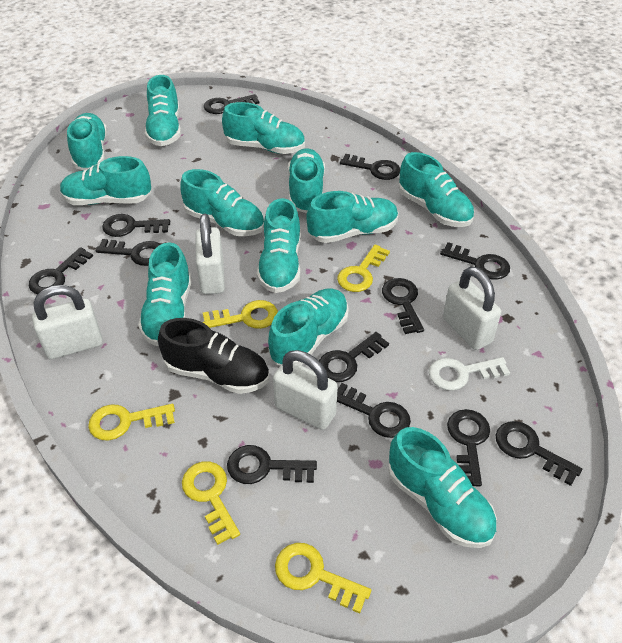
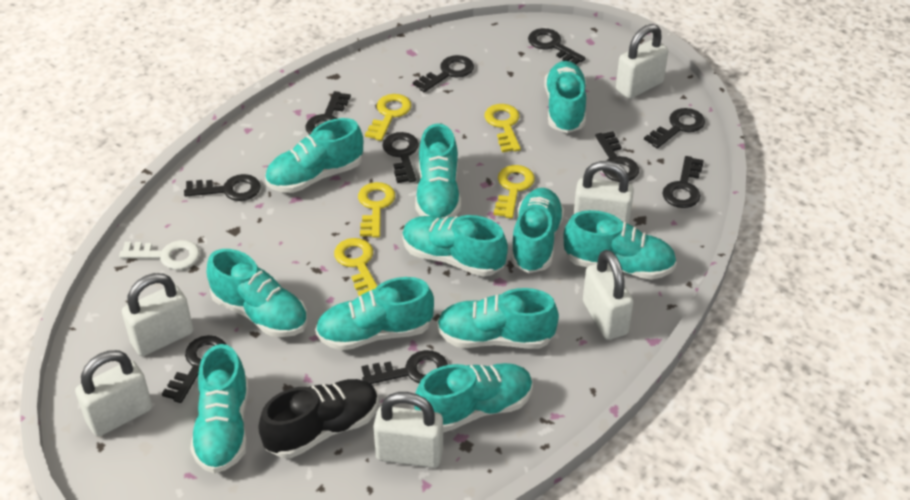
black key: 12 -> 10
turquoise shoe: 12 -> 11
white padlock: 4 -> 6

